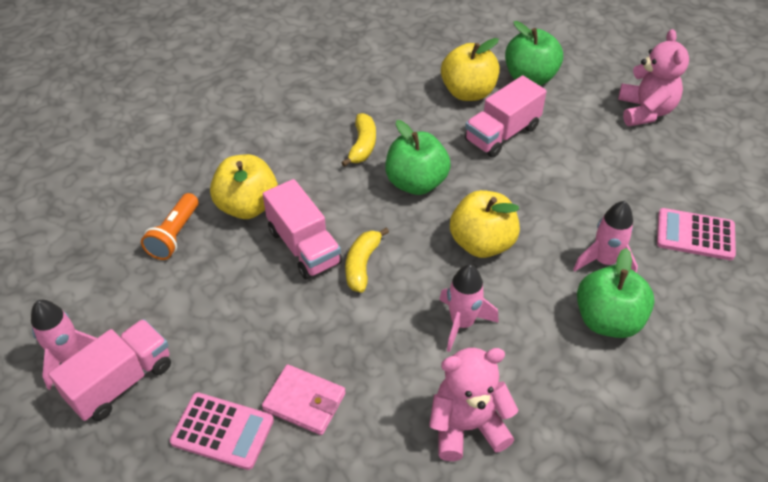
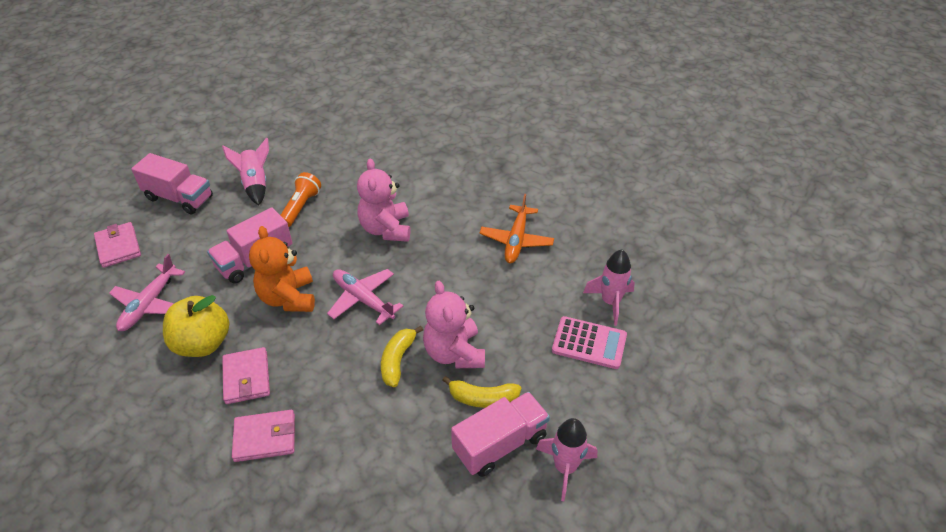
green apple: 3 -> 0
orange plane: 0 -> 1
orange teddy bear: 0 -> 1
pink calculator: 2 -> 1
pink plane: 0 -> 2
pink wallet: 1 -> 3
yellow apple: 3 -> 1

